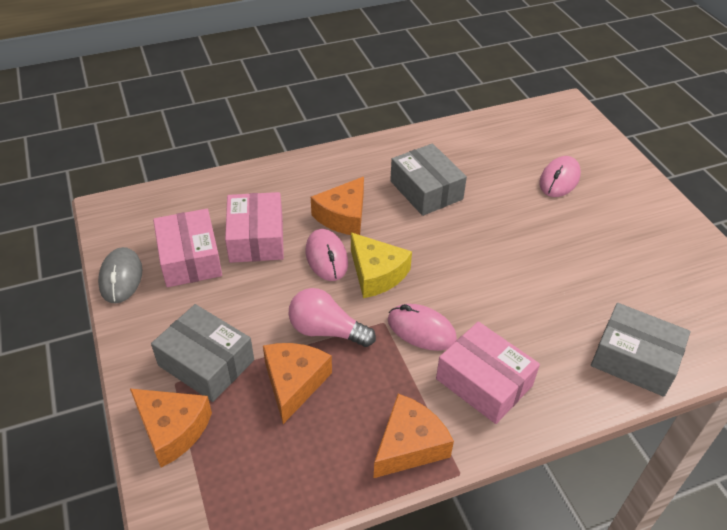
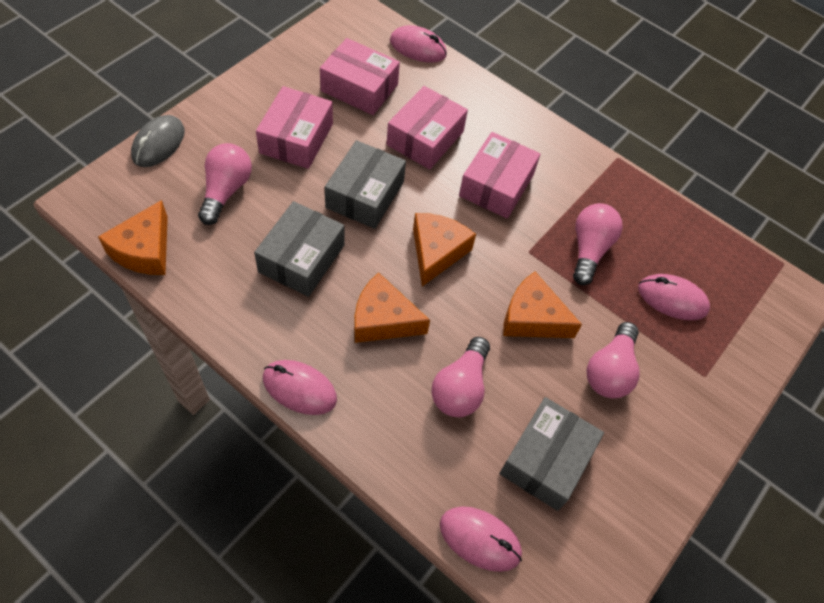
pink box: 3 -> 4
pink light bulb: 1 -> 4
pink mouse: 3 -> 4
yellow cheese: 1 -> 0

